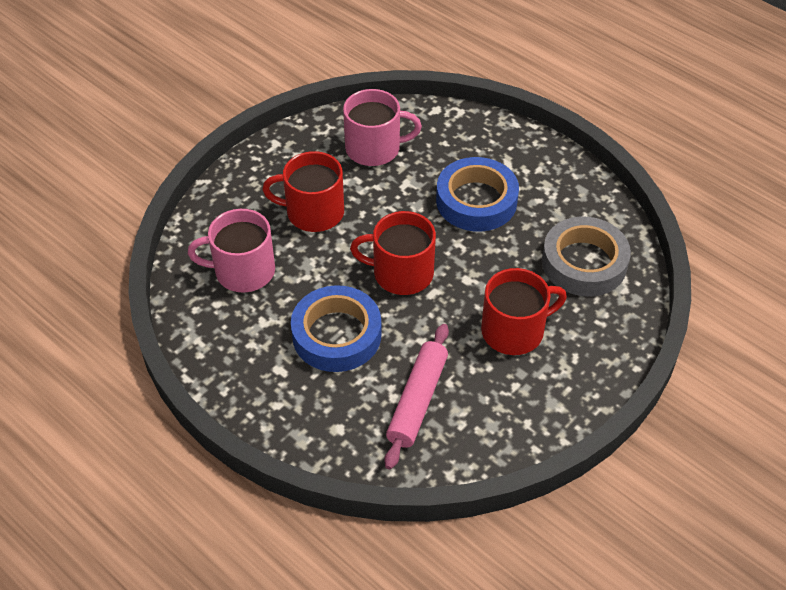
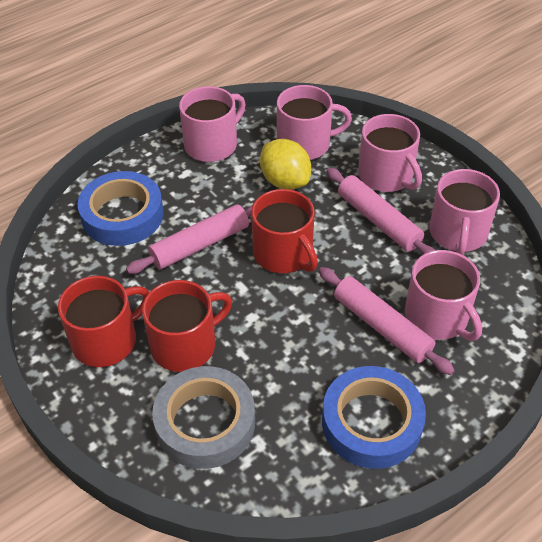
pink mug: 2 -> 5
pink rolling pin: 1 -> 3
yellow lemon: 0 -> 1

